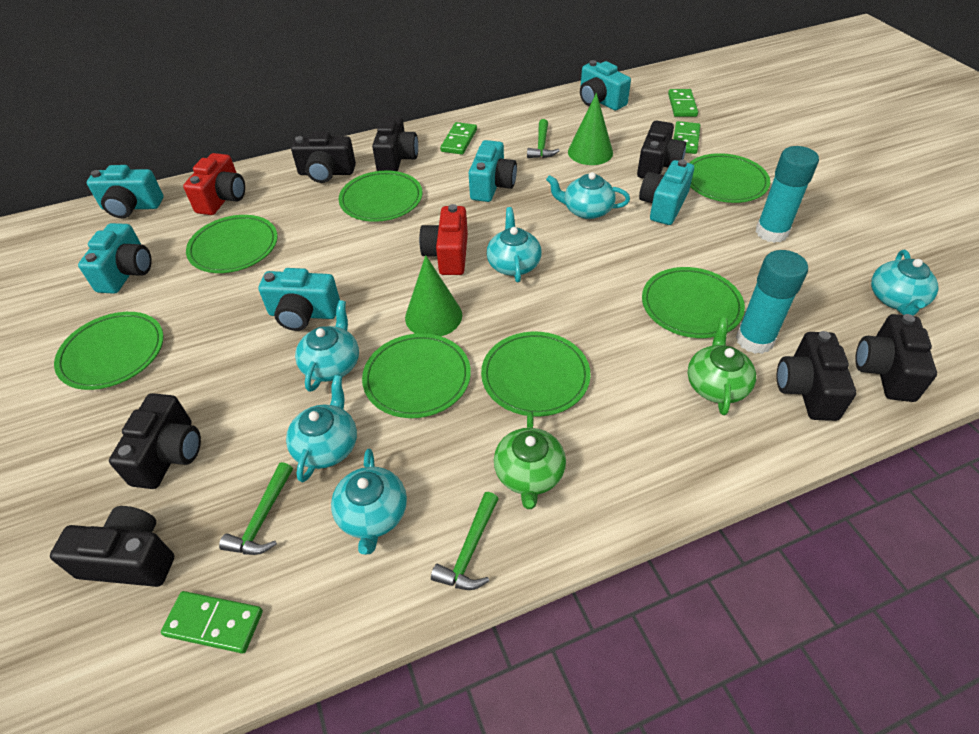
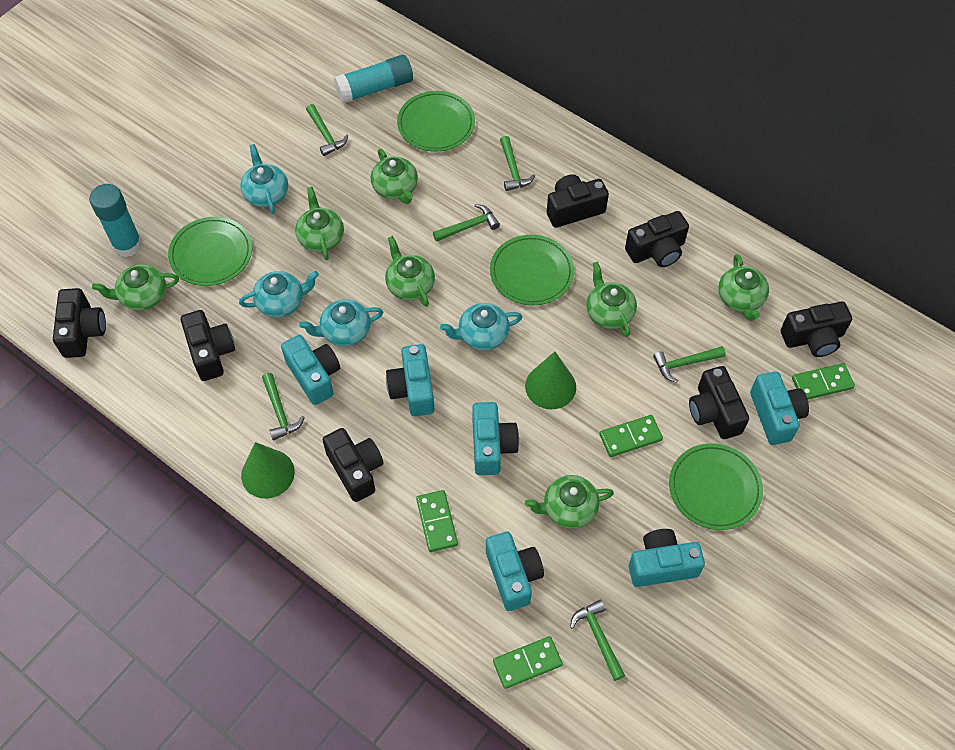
green hammer: 3 -> 6
green plate: 7 -> 4
green teapot: 2 -> 7
red camera: 2 -> 0
turquoise teapot: 6 -> 4

